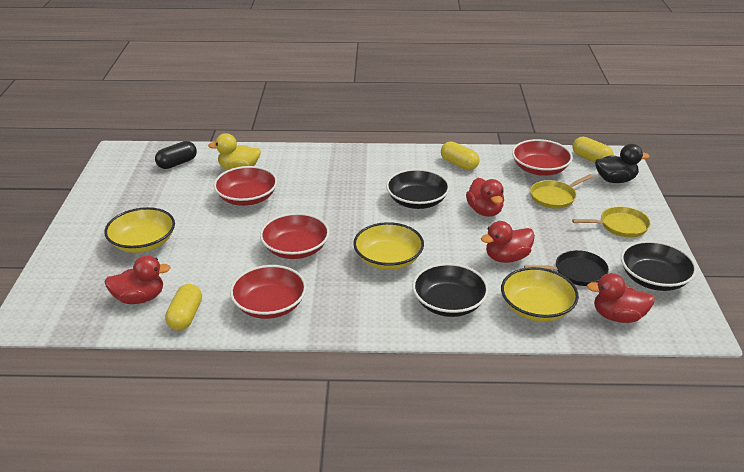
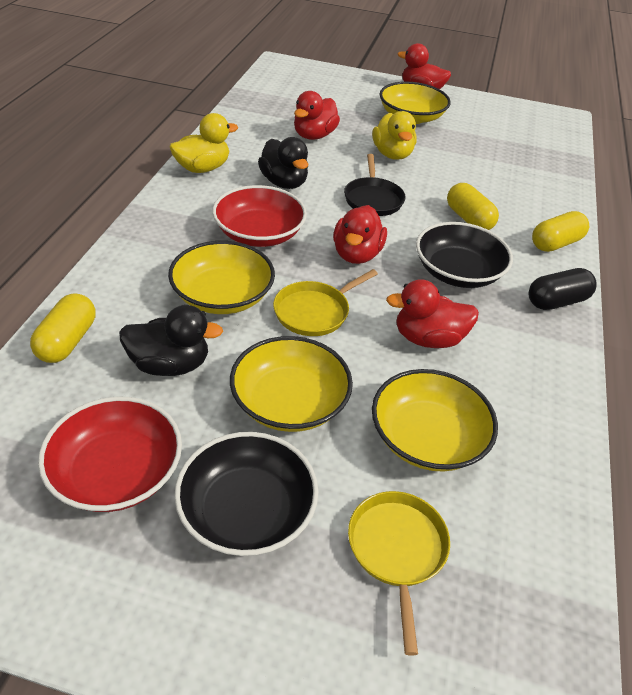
black bowl: 3 -> 2
black duck: 1 -> 2
red bowl: 4 -> 2
yellow bowl: 3 -> 4
yellow duck: 1 -> 2

